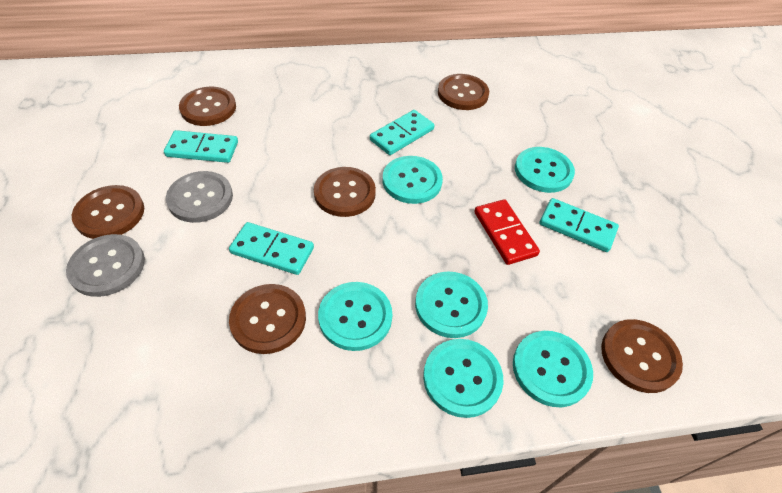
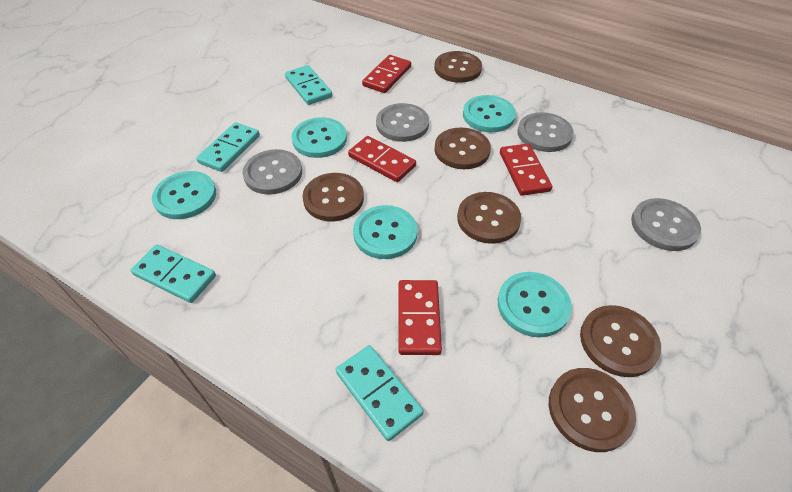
grey button: 2 -> 4
red domino: 1 -> 4
turquoise button: 6 -> 5

